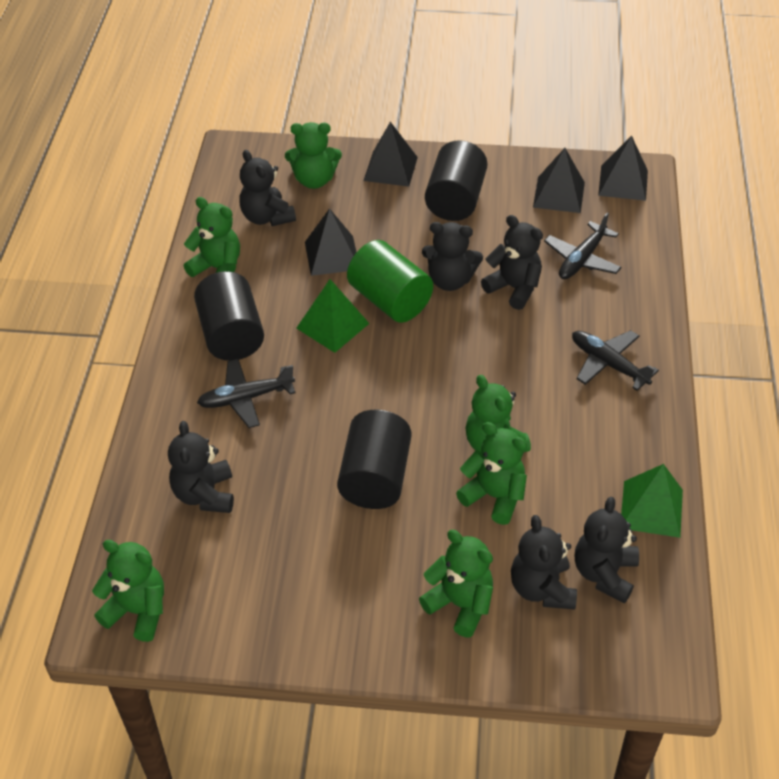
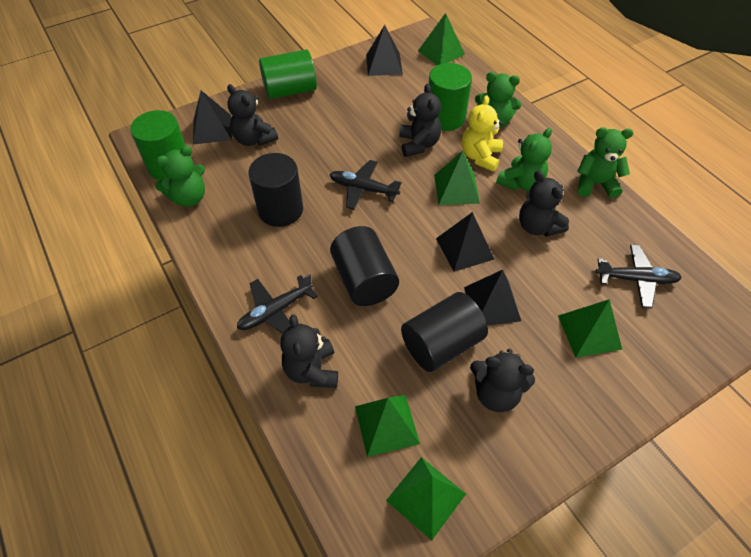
black teddy bear: 6 -> 5
green cylinder: 1 -> 3
green pyramid: 2 -> 5
green teddy bear: 6 -> 4
yellow teddy bear: 0 -> 1

